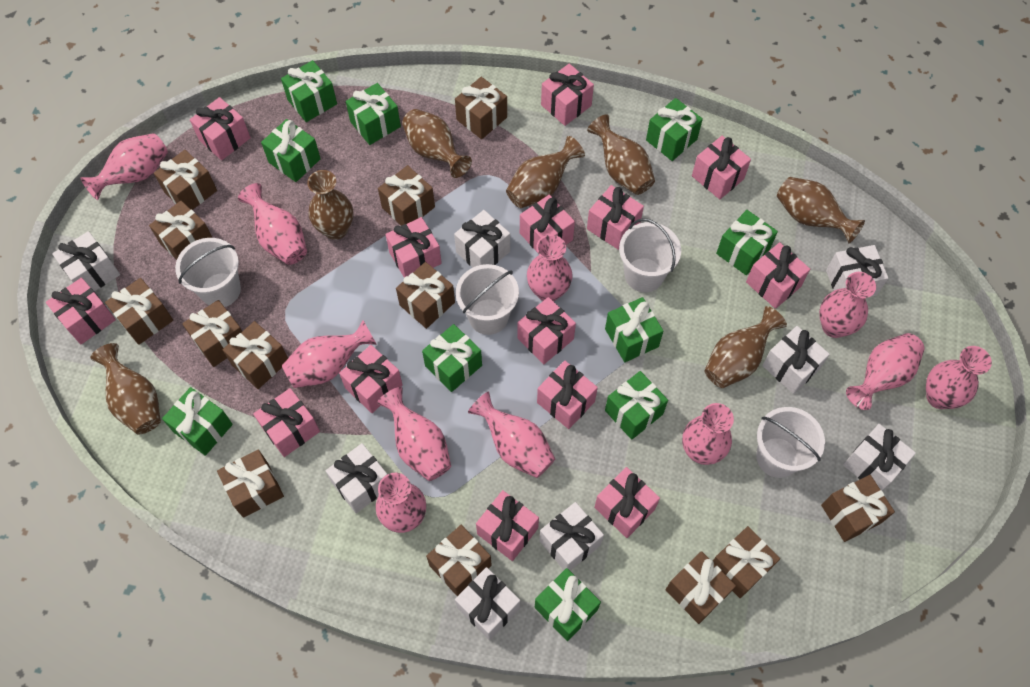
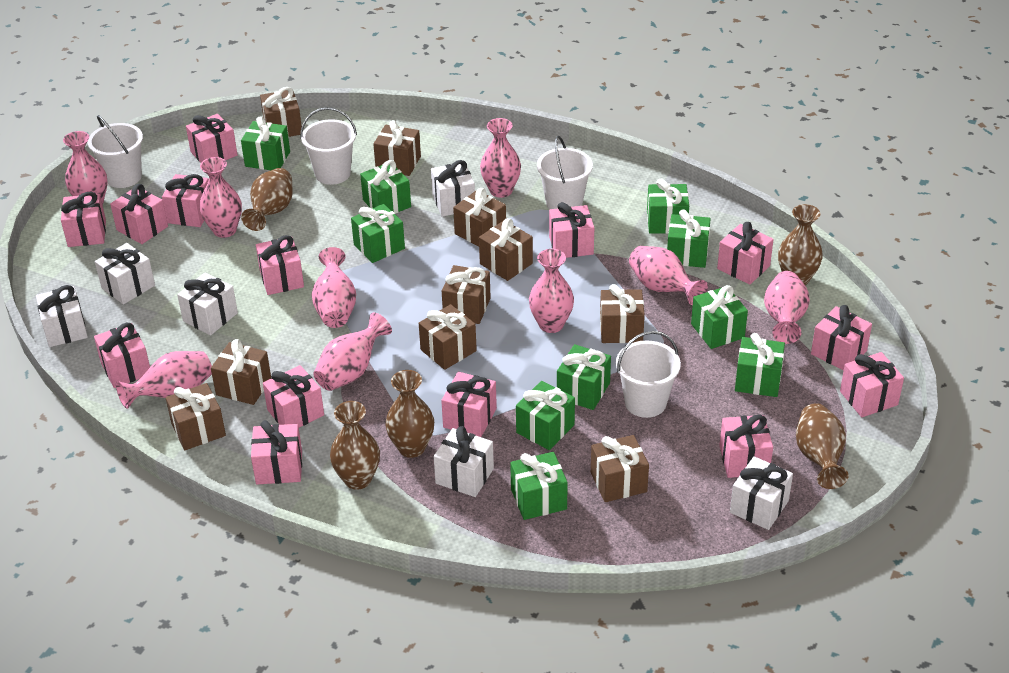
brown gift: 13 -> 10
brown vase: 7 -> 5
pink vase: 11 -> 9
white gift: 8 -> 6

